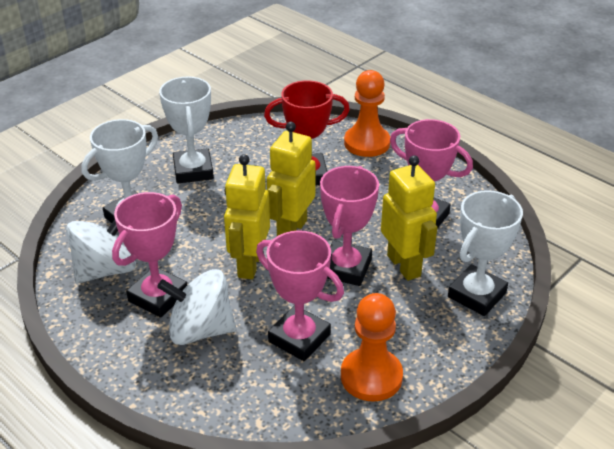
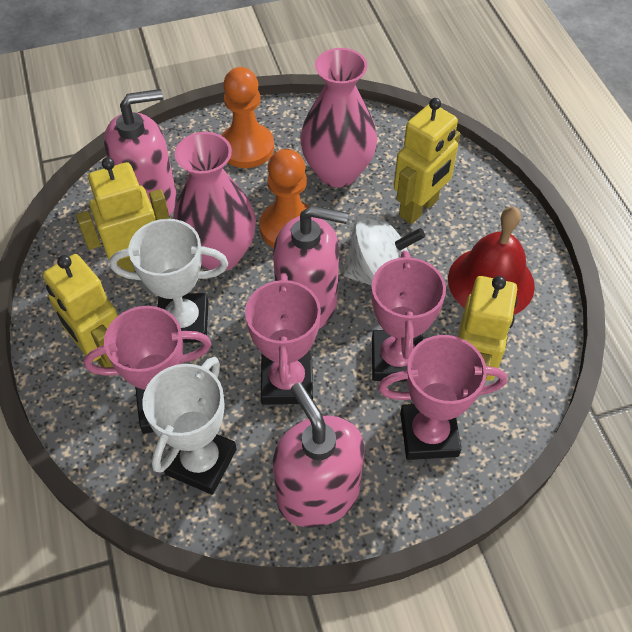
pink soap dispenser: 0 -> 3
pink vase: 0 -> 2
red bell: 0 -> 1
red trophy: 1 -> 0
white spinning top: 2 -> 1
white trophy: 3 -> 2
yellow robot: 3 -> 4

